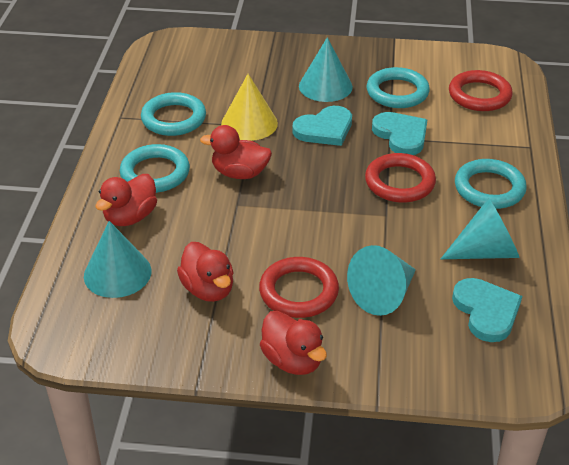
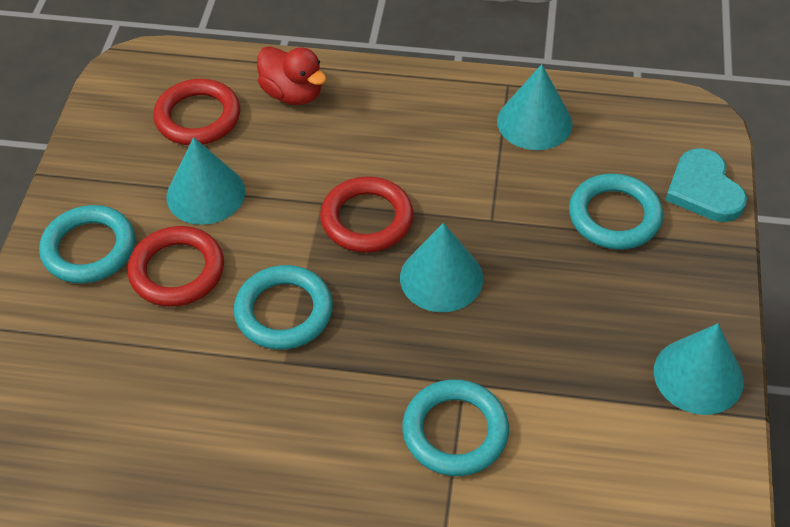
red duck: 4 -> 1
turquoise heart: 3 -> 1
yellow cone: 1 -> 0

